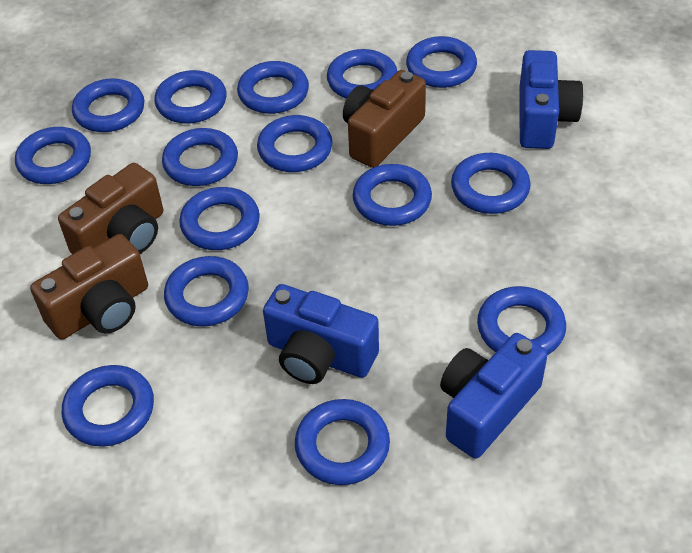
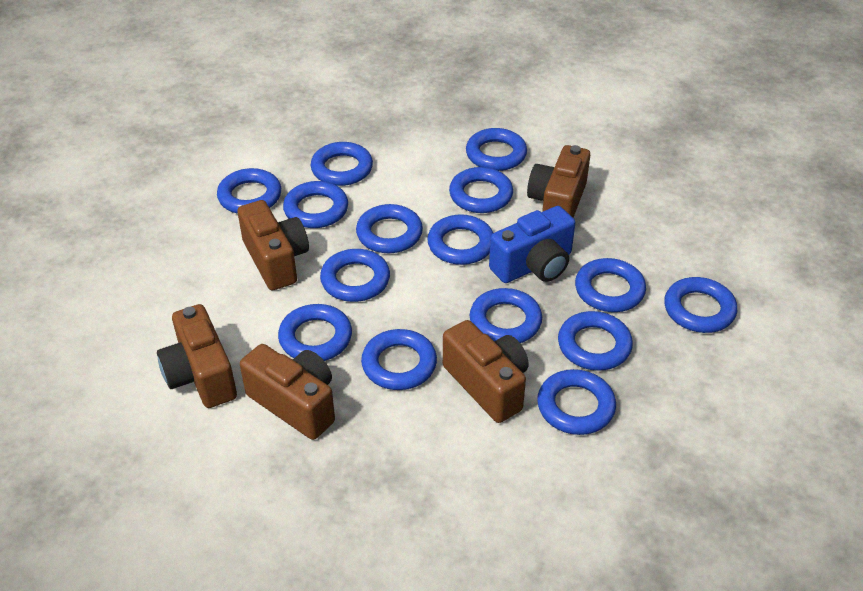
blue camera: 3 -> 1
brown camera: 3 -> 5

